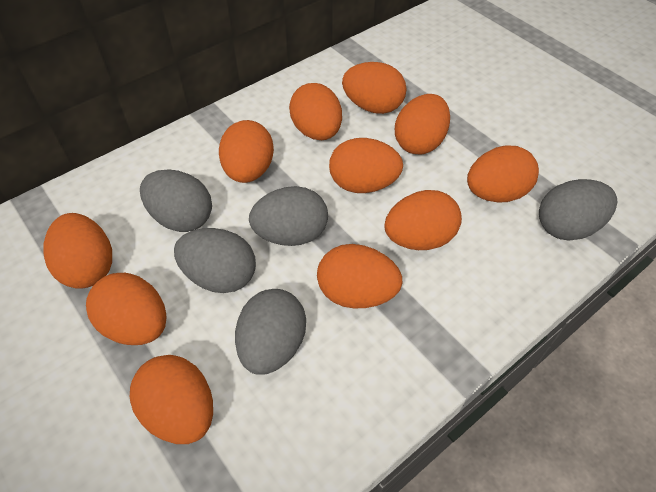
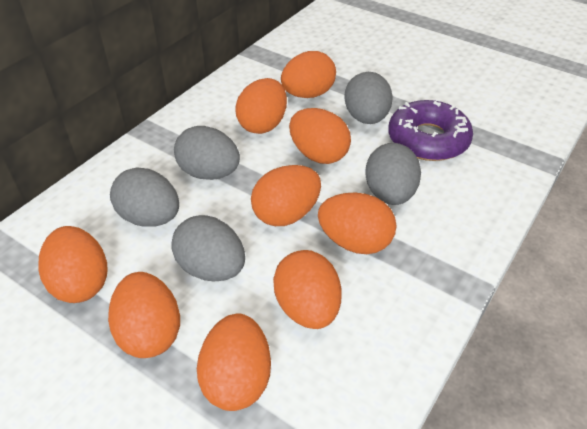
orange egg: 11 -> 9
purple donut: 0 -> 1

